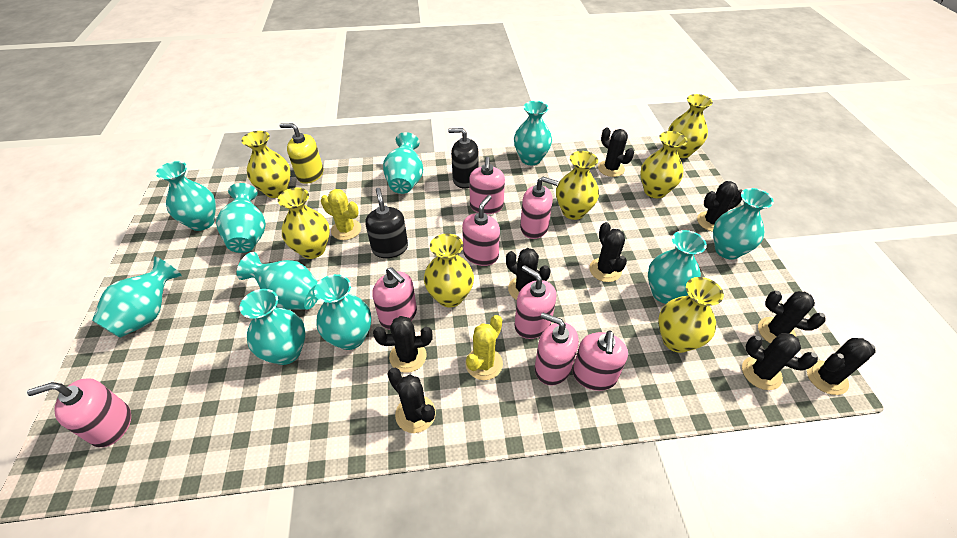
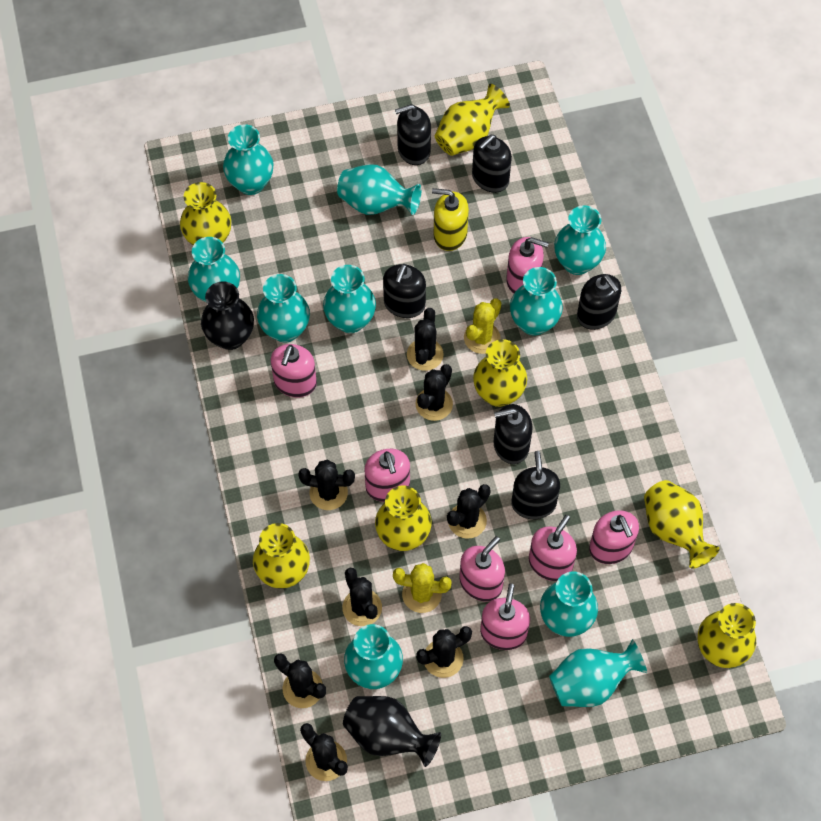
black cactus: 9 -> 8
black soap dispenser: 2 -> 6
black vase: 0 -> 2
pink soap dispenser: 8 -> 7

